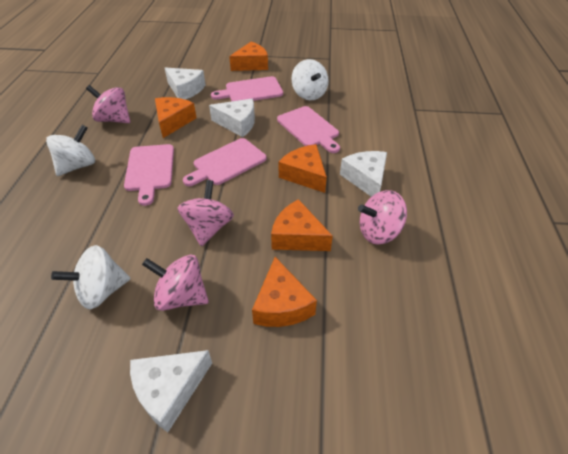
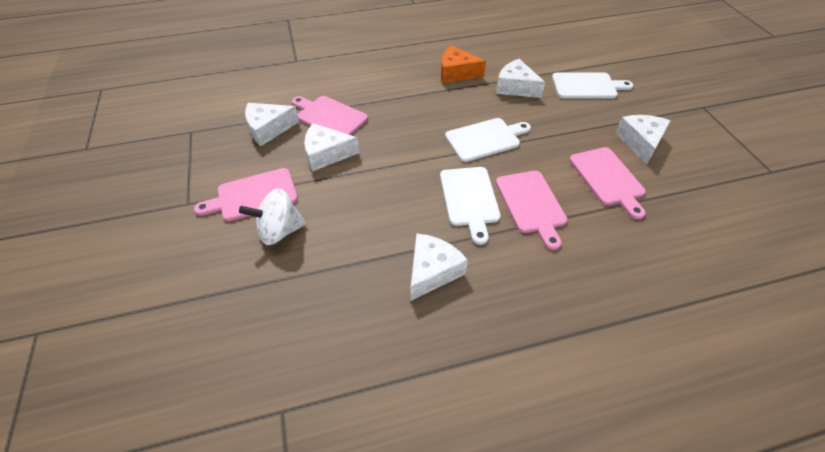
orange cheese: 5 -> 1
pink spinning top: 4 -> 0
white cheese: 4 -> 5
white cutting board: 0 -> 3
white spinning top: 3 -> 1

